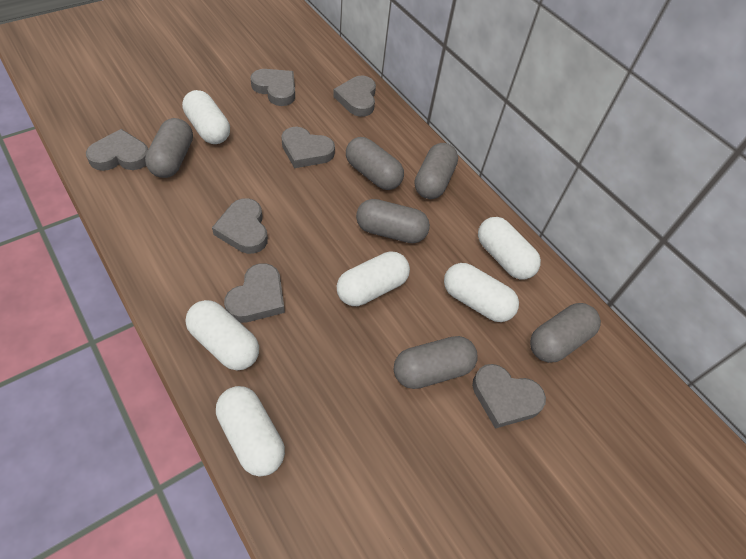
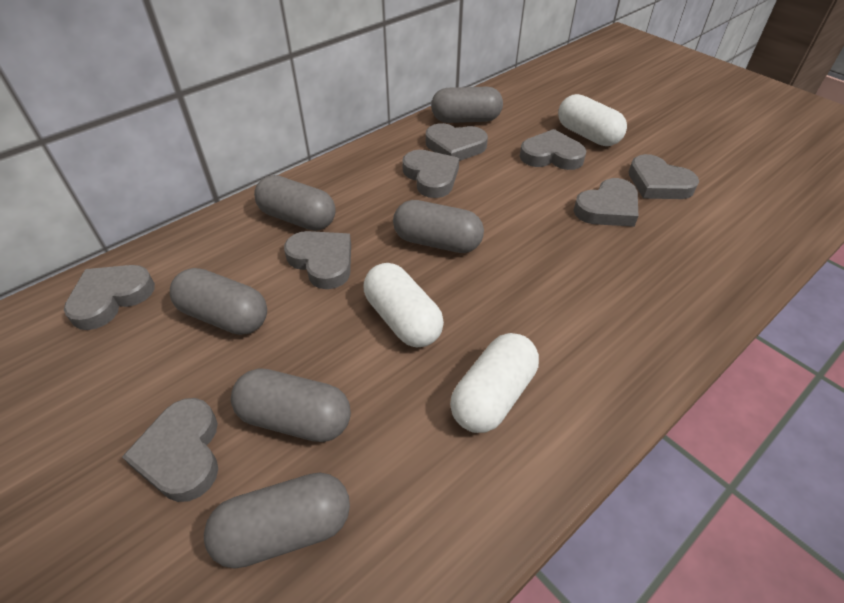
grey heart: 7 -> 8
white capsule: 6 -> 3

